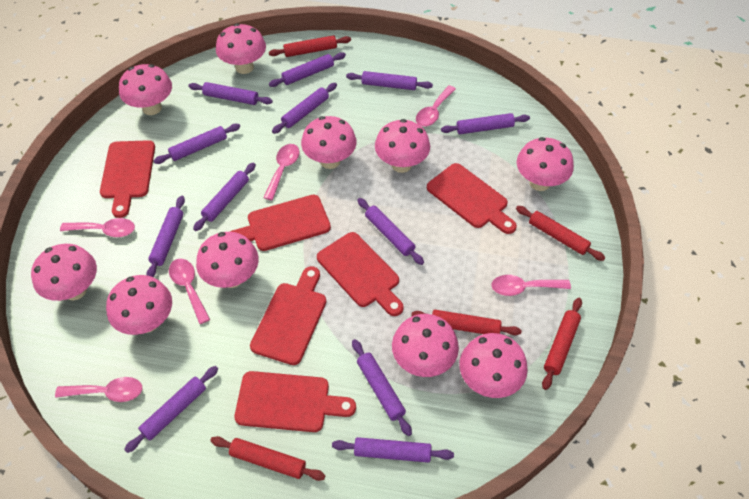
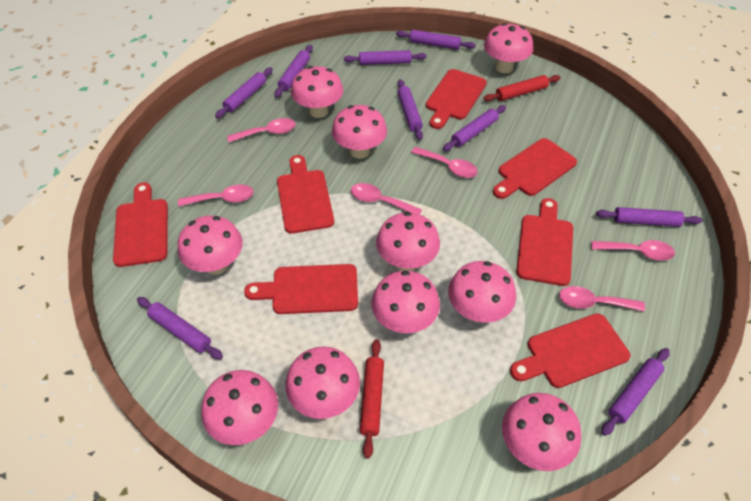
purple rolling pin: 12 -> 9
red cutting board: 6 -> 7
red rolling pin: 5 -> 2

